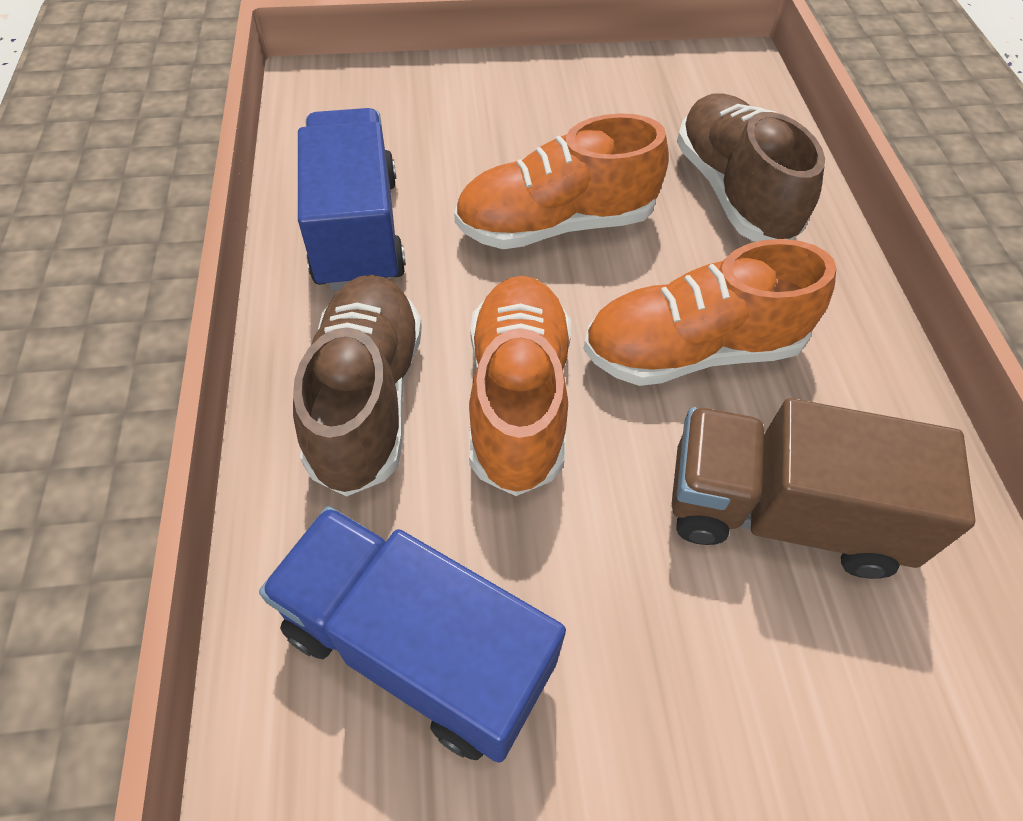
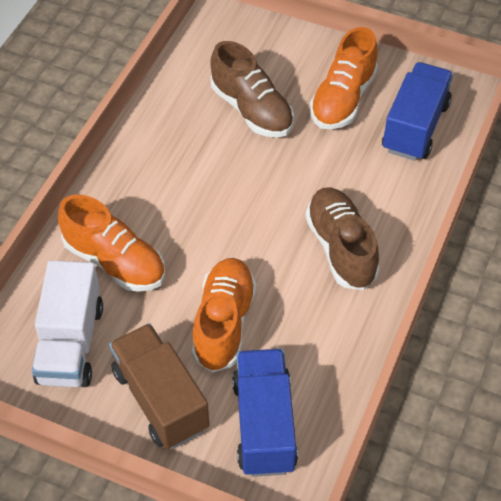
white truck: 0 -> 1

